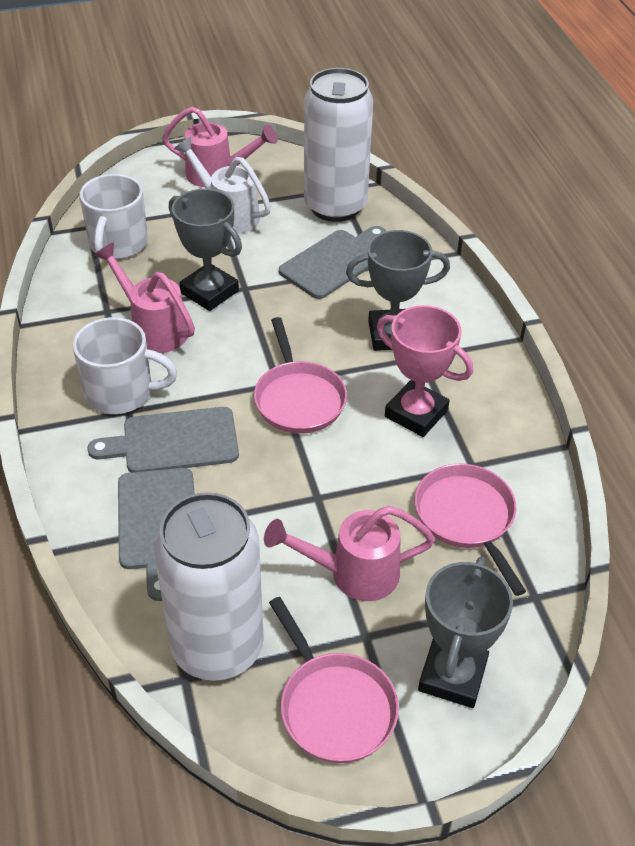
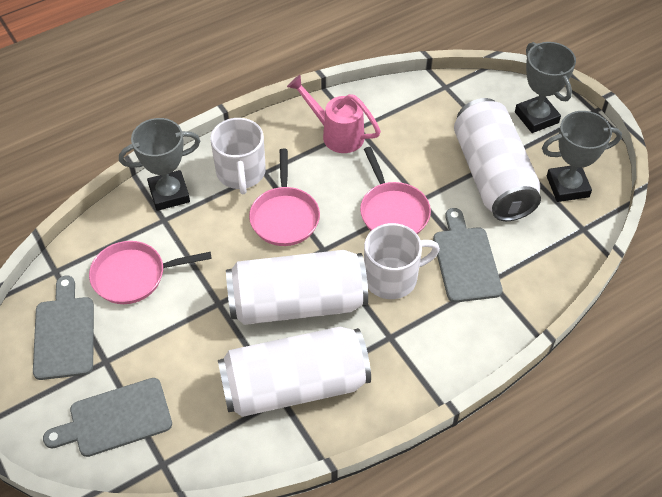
pink trophy: 1 -> 0
pink watering can: 3 -> 1
white can: 2 -> 3
white watering can: 1 -> 0

